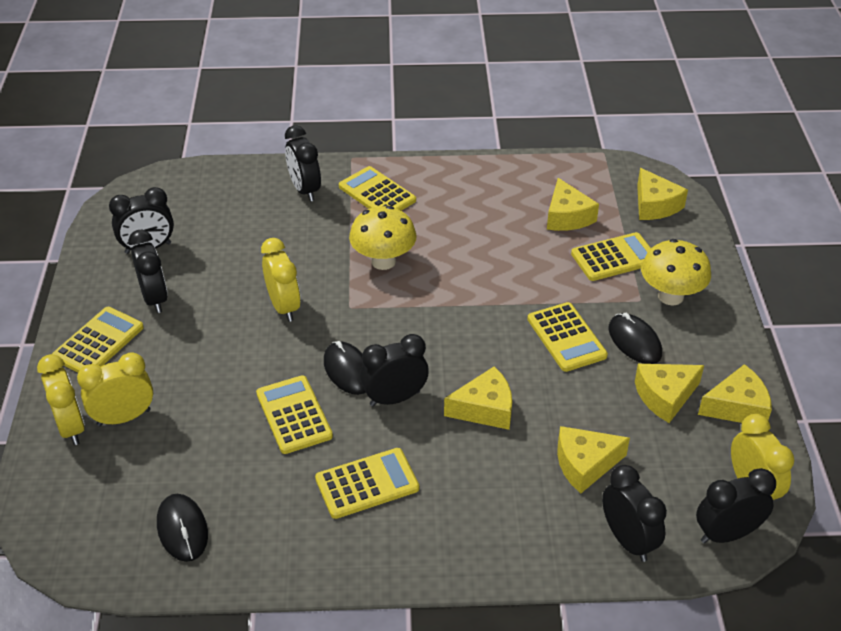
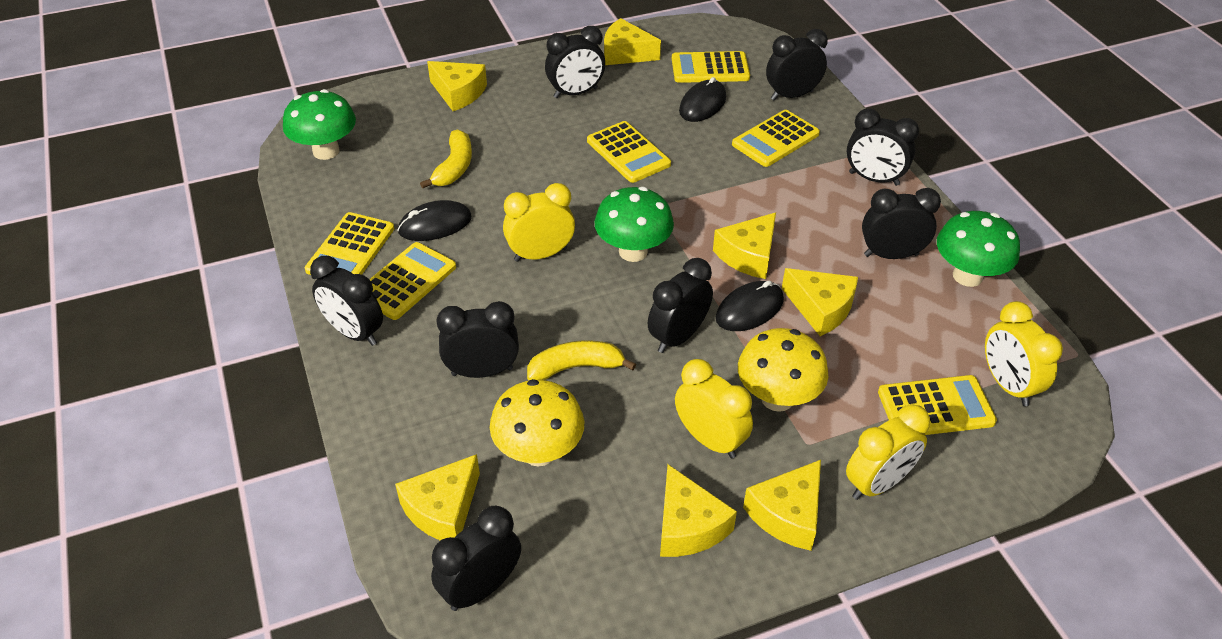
black clock: 6 -> 8
green mushroom: 0 -> 3
yellow banana: 0 -> 2
yellow cheese: 6 -> 7

